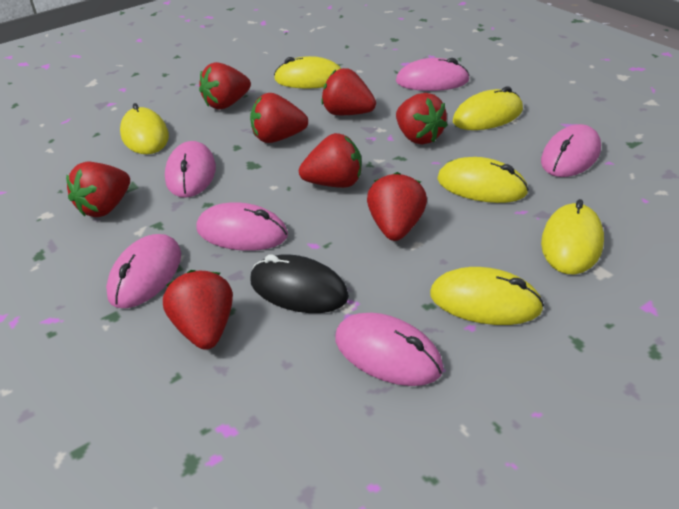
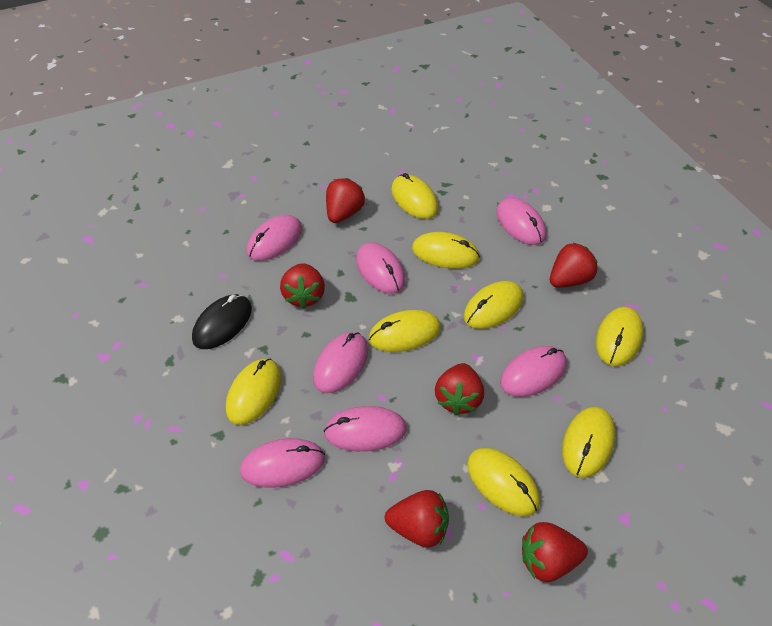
pink mouse: 6 -> 7
red strawberry: 8 -> 6
yellow mouse: 6 -> 8

